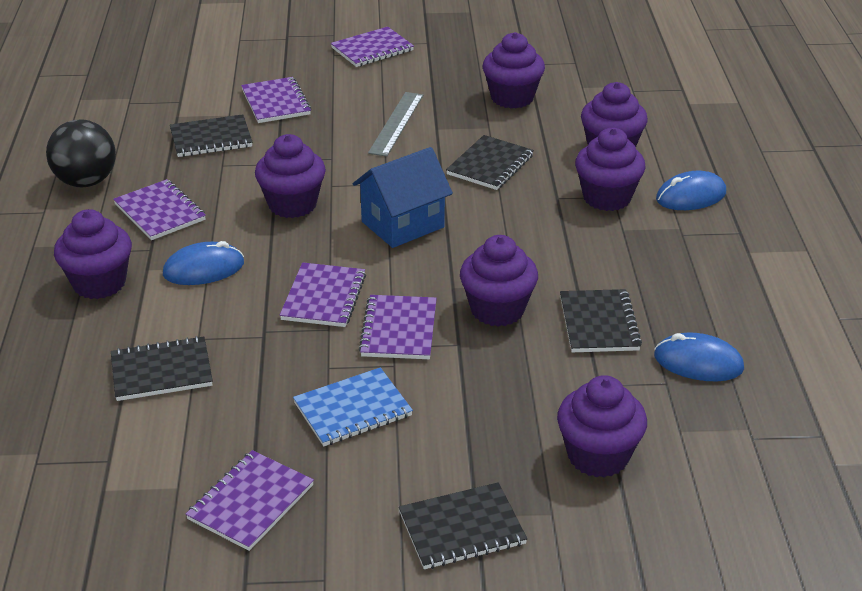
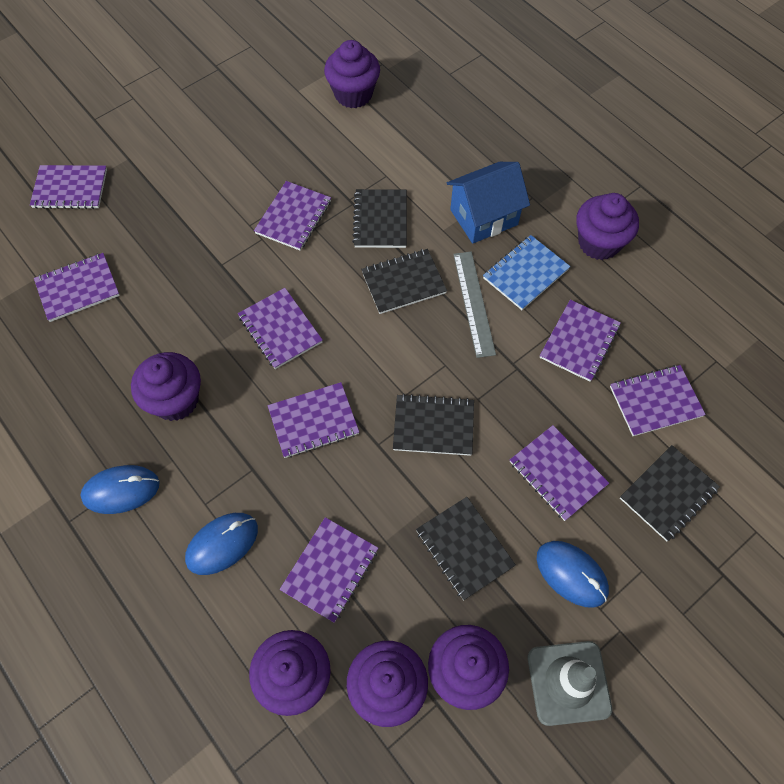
black ball: 1 -> 0
grey traffic cone: 0 -> 1
purple cupcake: 7 -> 6
purple notebook: 6 -> 9

